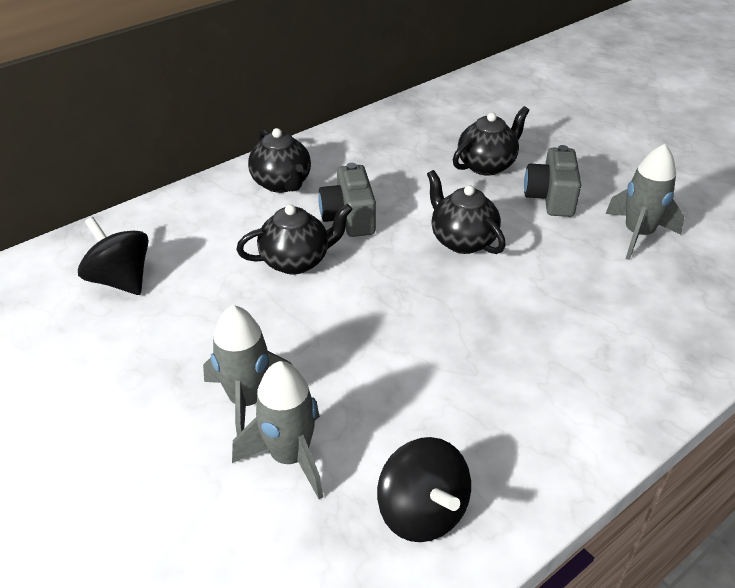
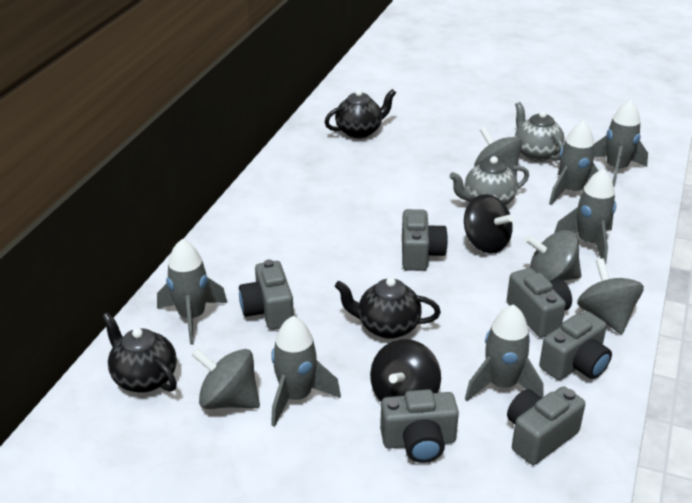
black teapot: 4 -> 3
grey camera: 2 -> 6
grey rocket: 3 -> 6
grey spinning top: 0 -> 4
grey teapot: 0 -> 2

